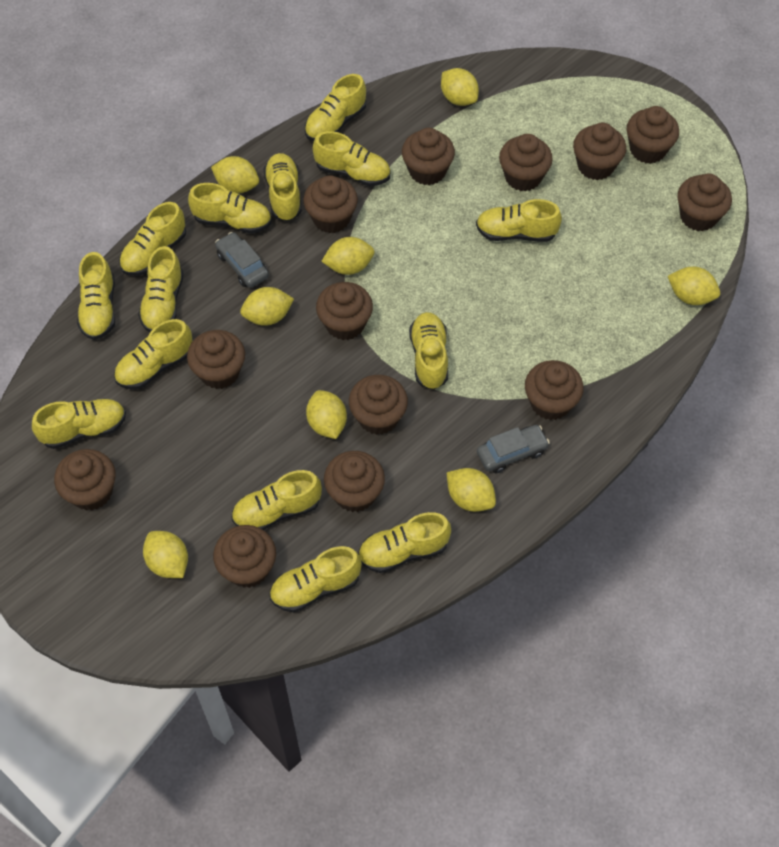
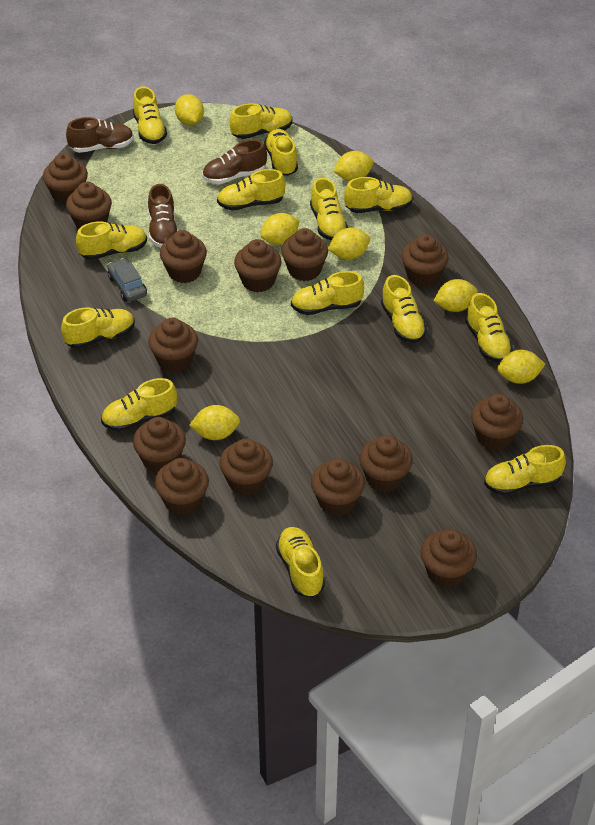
brown cupcake: 13 -> 14
brown shoe: 0 -> 3
grey car: 2 -> 1
yellow lemon: 8 -> 7

